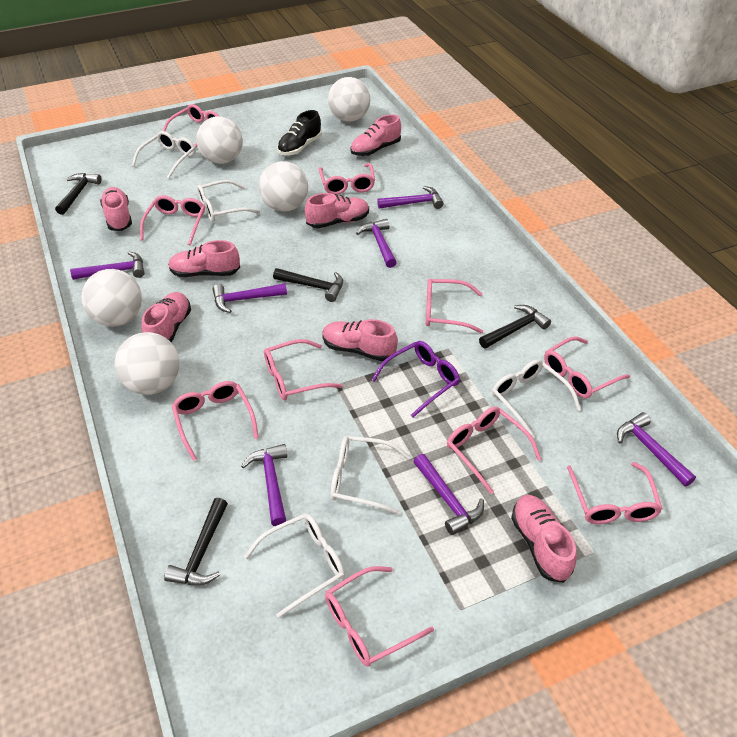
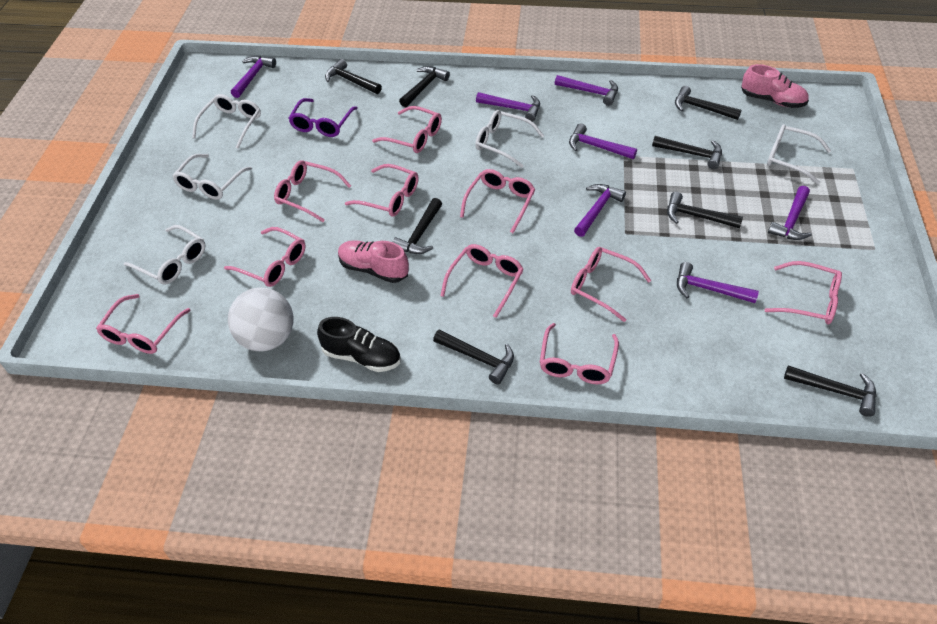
black hammer: 4 -> 8
pink shoe: 7 -> 2
white ball: 5 -> 1

